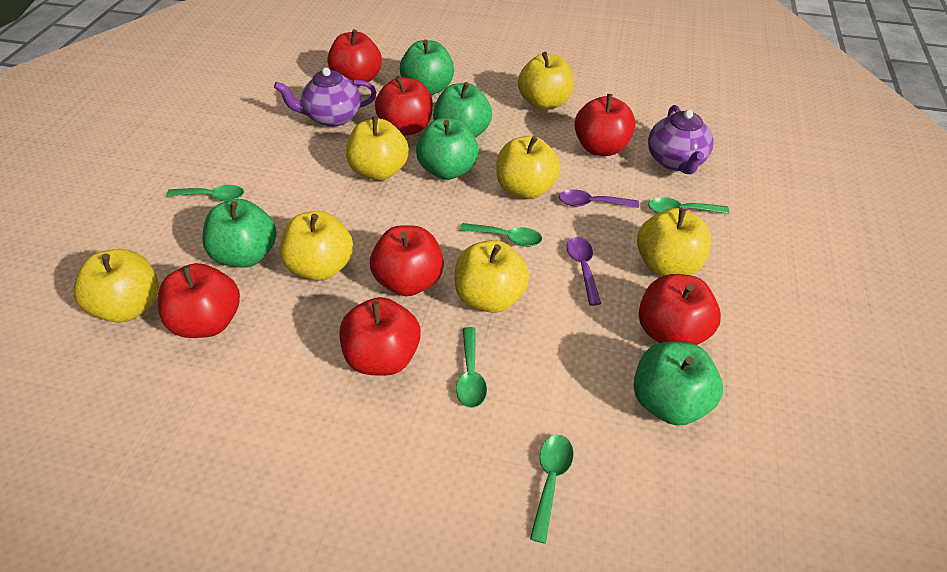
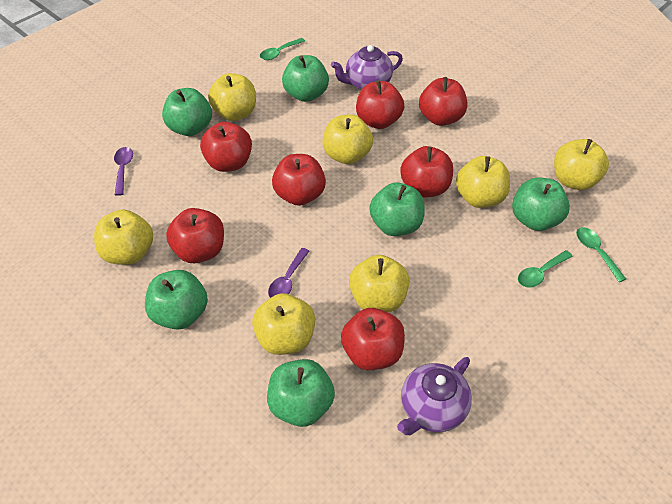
green apple: 5 -> 6
green spoon: 5 -> 3

